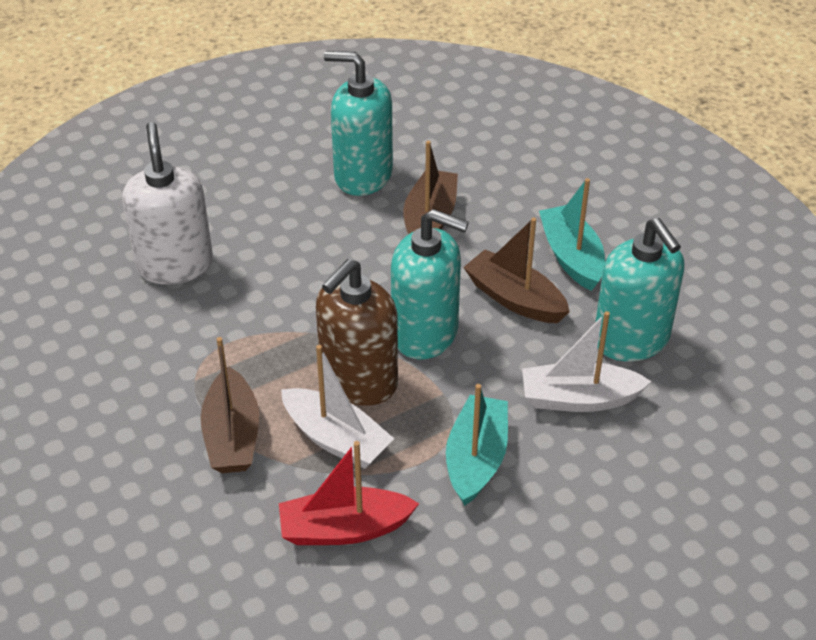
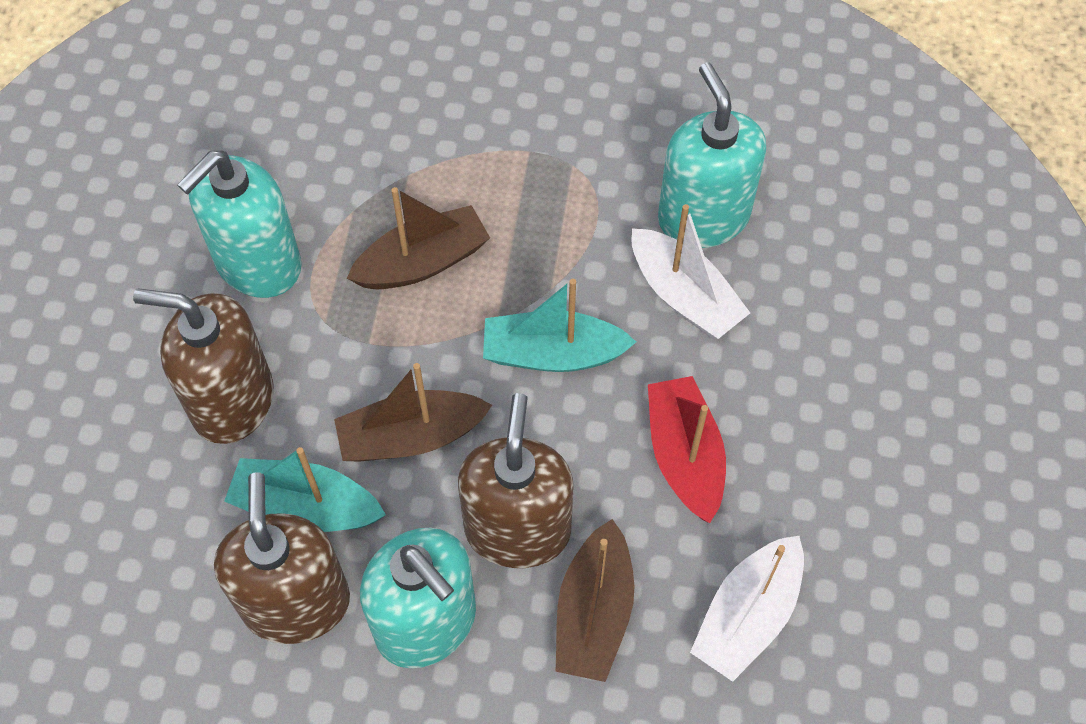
brown soap dispenser: 1 -> 3
white soap dispenser: 1 -> 0

